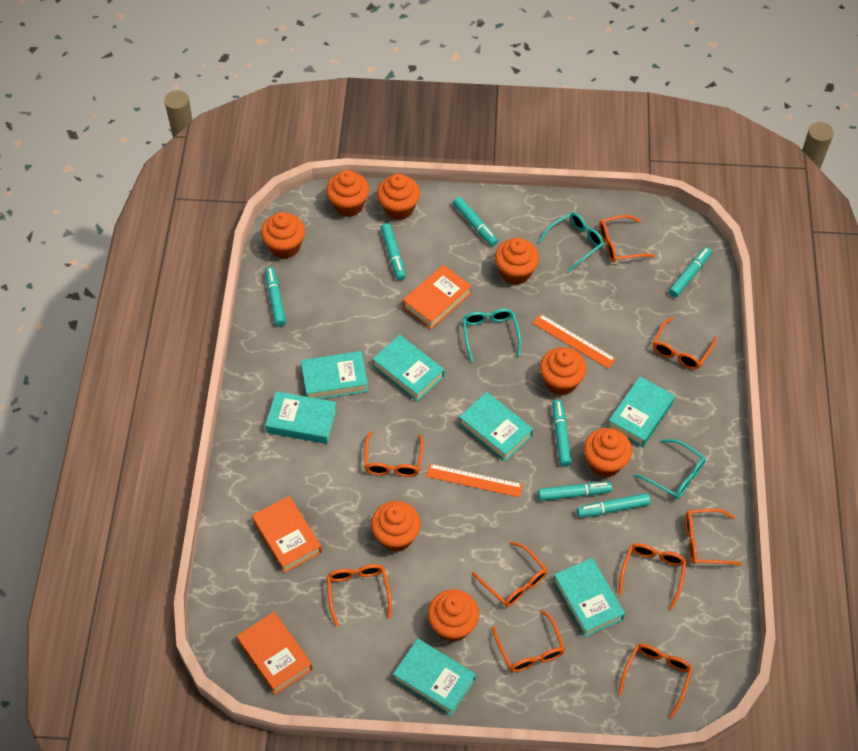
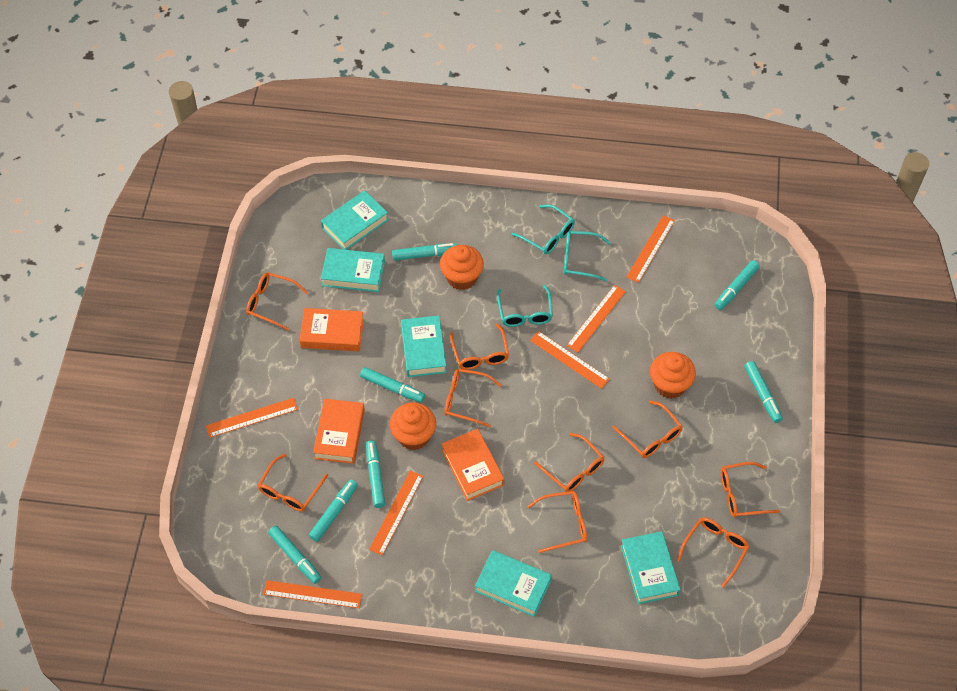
orange cupcake: 8 -> 3
orange ruler: 2 -> 6
turquoise book: 7 -> 5

